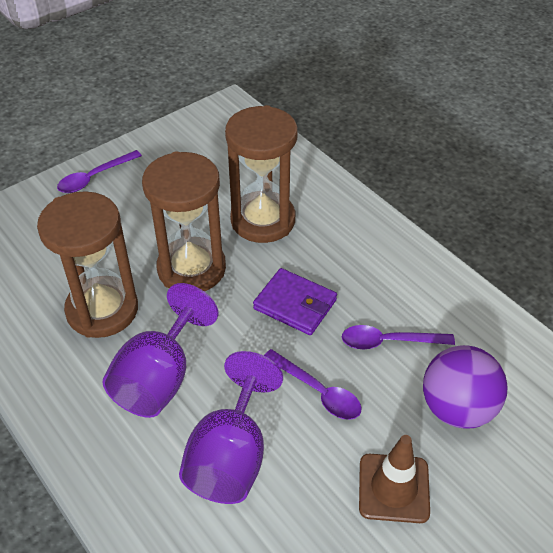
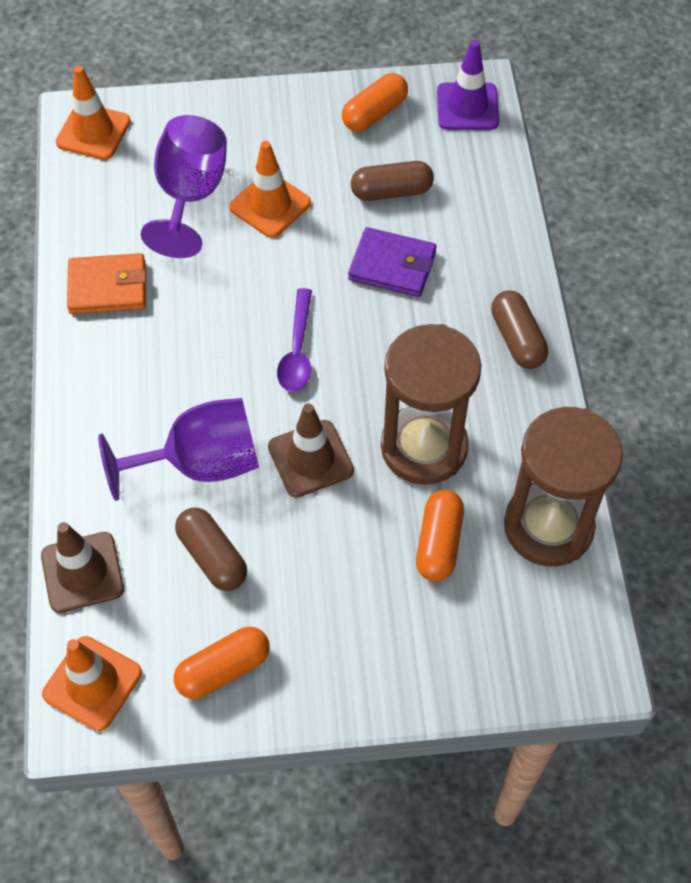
brown capsule: 0 -> 3
brown hourglass: 3 -> 2
brown traffic cone: 1 -> 2
orange capsule: 0 -> 3
orange traffic cone: 0 -> 3
orange wallet: 0 -> 1
purple ball: 1 -> 0
purple spoon: 3 -> 1
purple traffic cone: 0 -> 1

